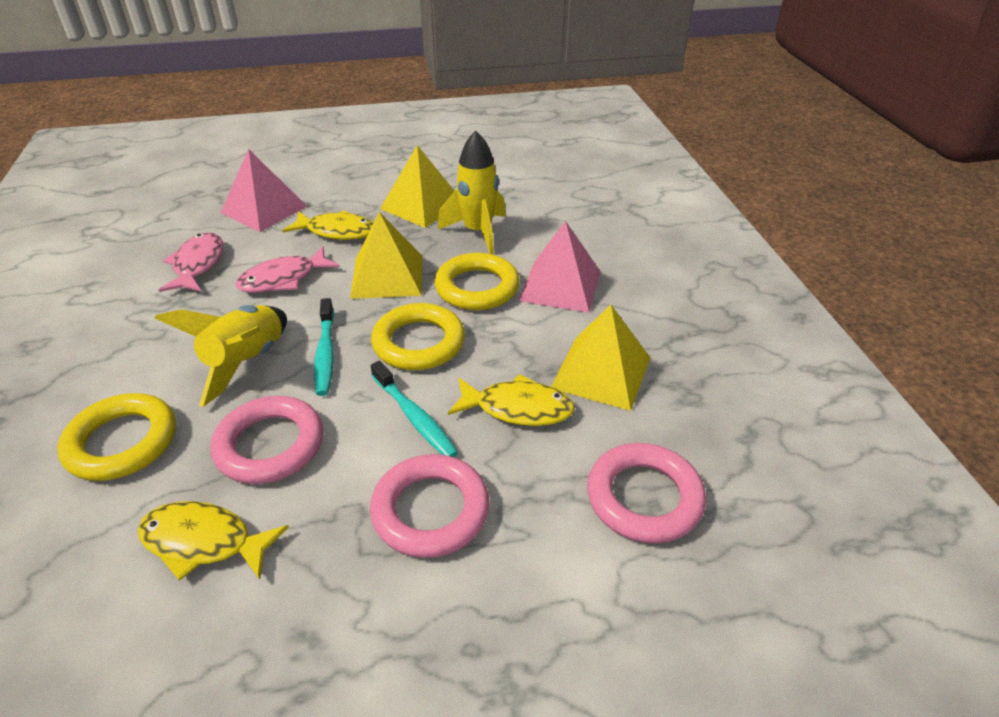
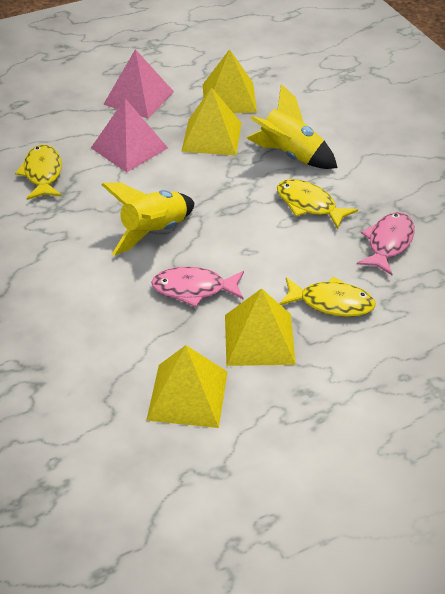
pink ring: 3 -> 0
turquoise toothbrush: 2 -> 0
yellow pyramid: 3 -> 4
yellow ring: 3 -> 0

